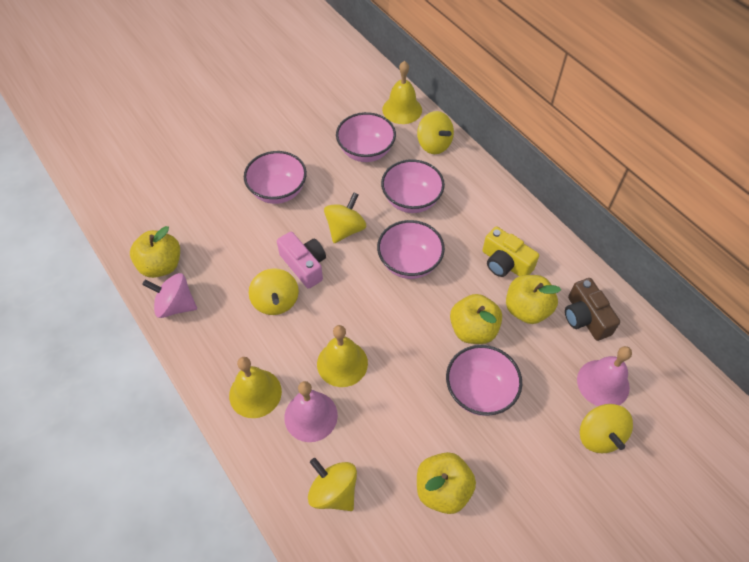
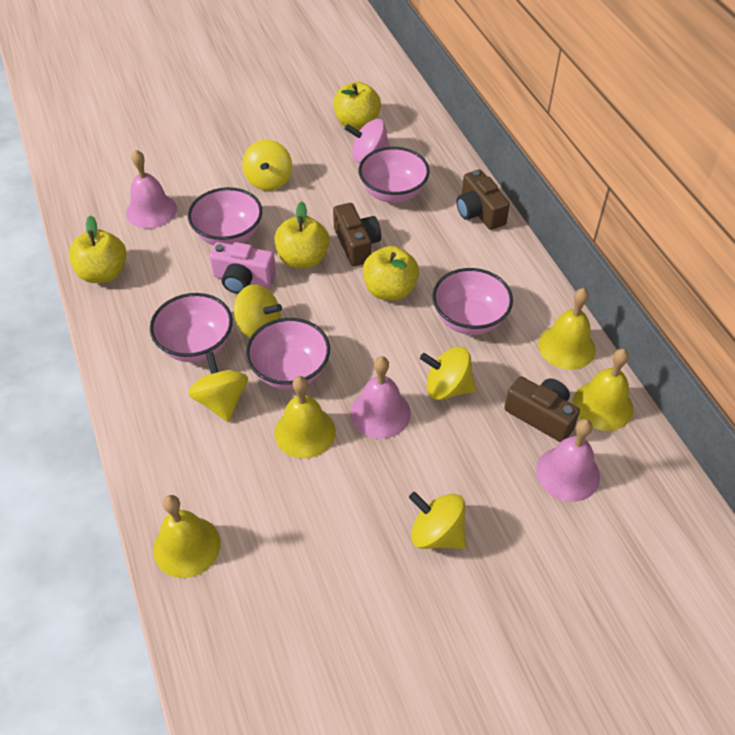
brown camera: 1 -> 3
pink bell: 2 -> 3
yellow bell: 3 -> 4
yellow camera: 1 -> 0

